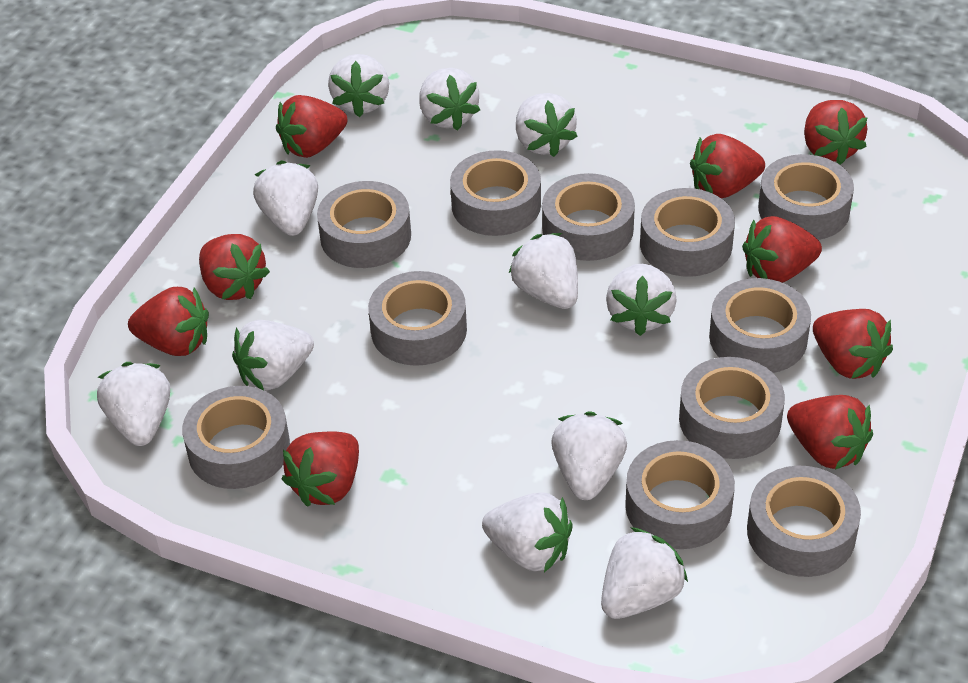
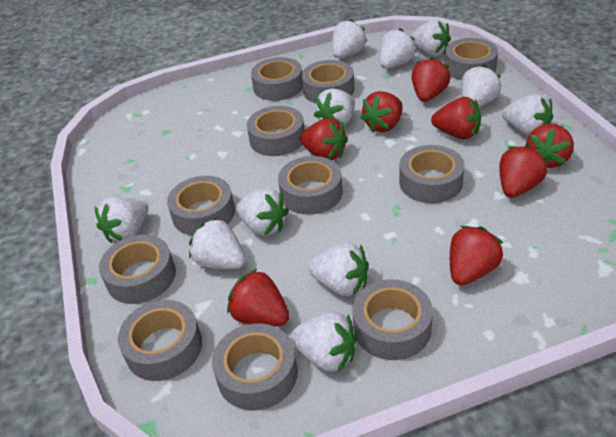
red strawberry: 9 -> 8

